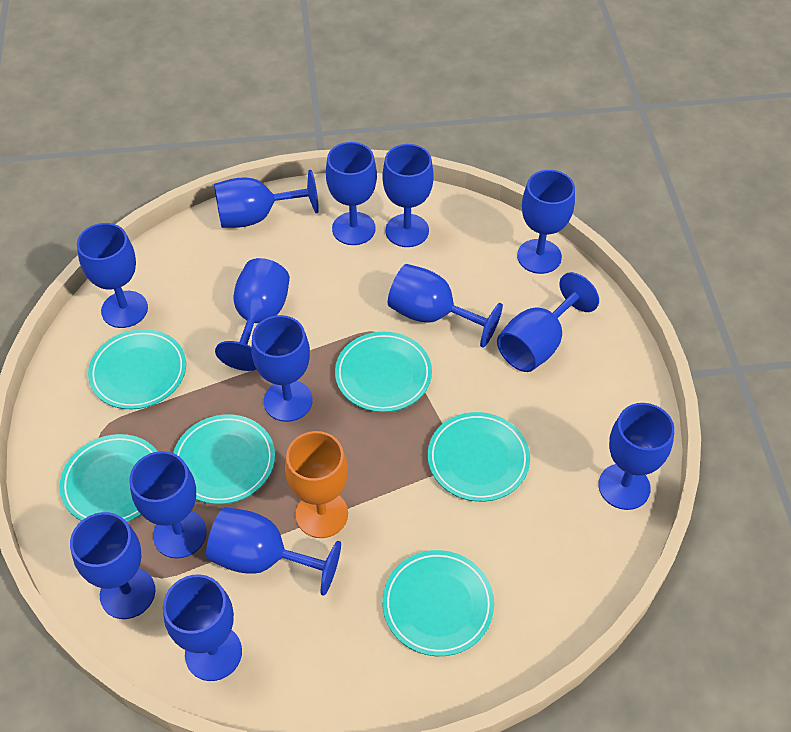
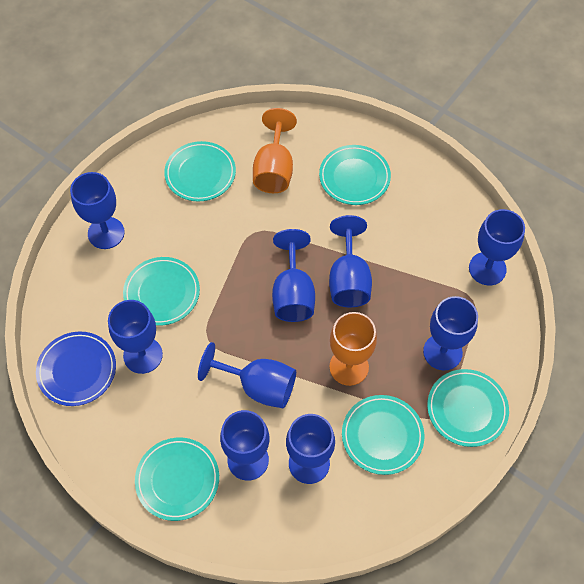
blue goblet: 14 -> 9
blue plate: 0 -> 1
orange goblet: 1 -> 2

